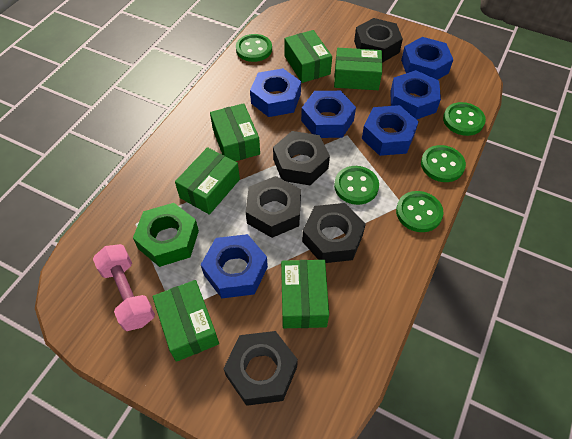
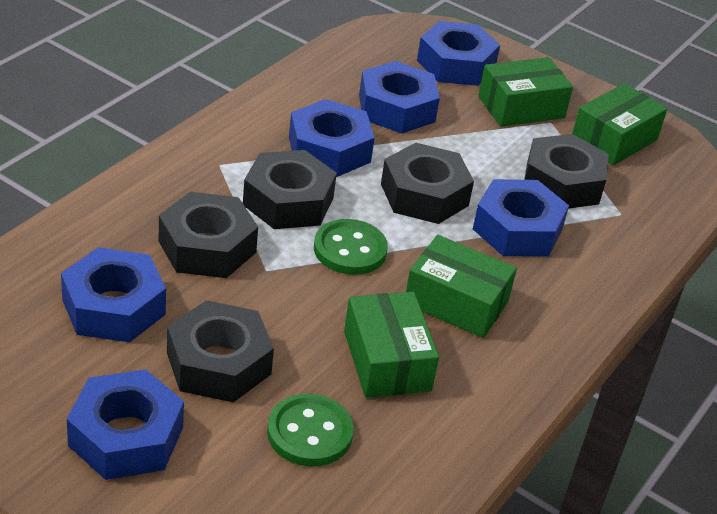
green box: 6 -> 4
green button: 5 -> 2
green nut: 1 -> 0
pink dumbbell: 1 -> 0

